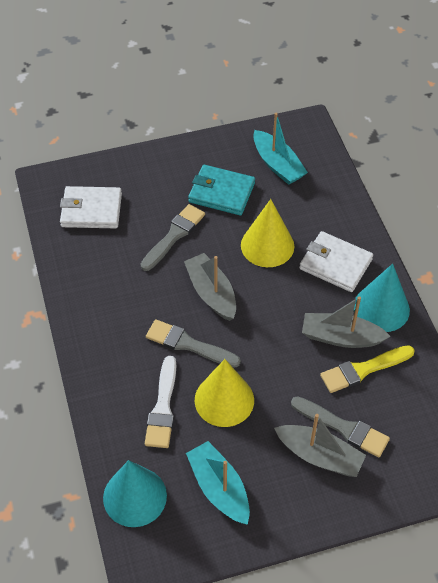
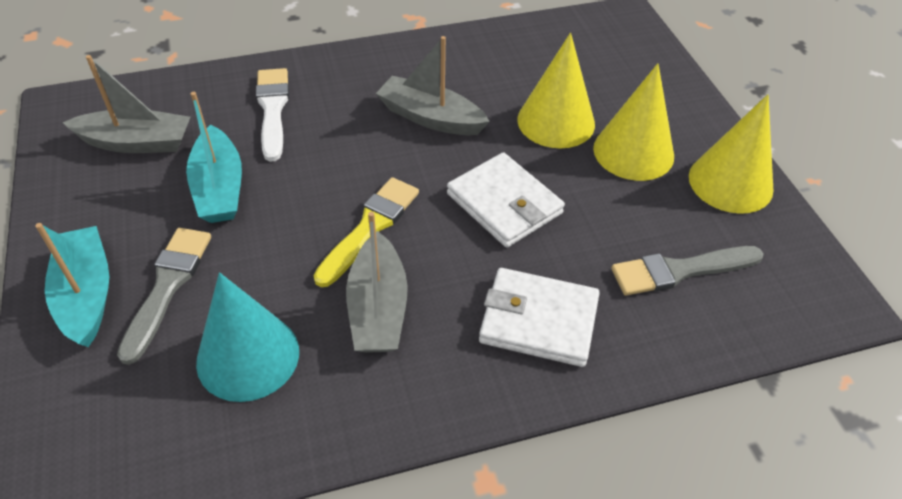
grey brush: 3 -> 2
turquoise cone: 2 -> 1
turquoise wallet: 1 -> 0
yellow cone: 2 -> 3

